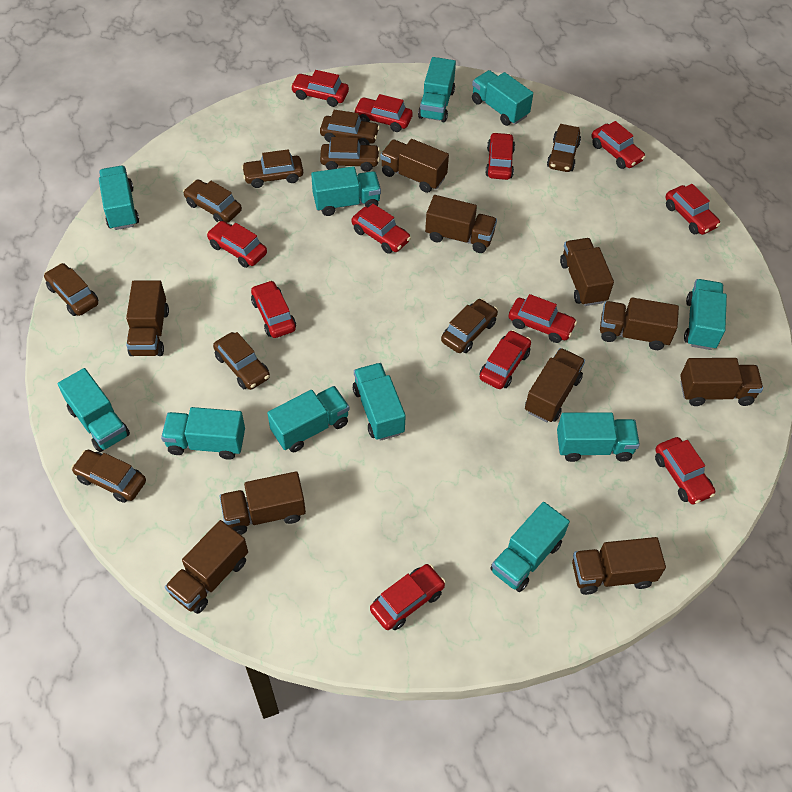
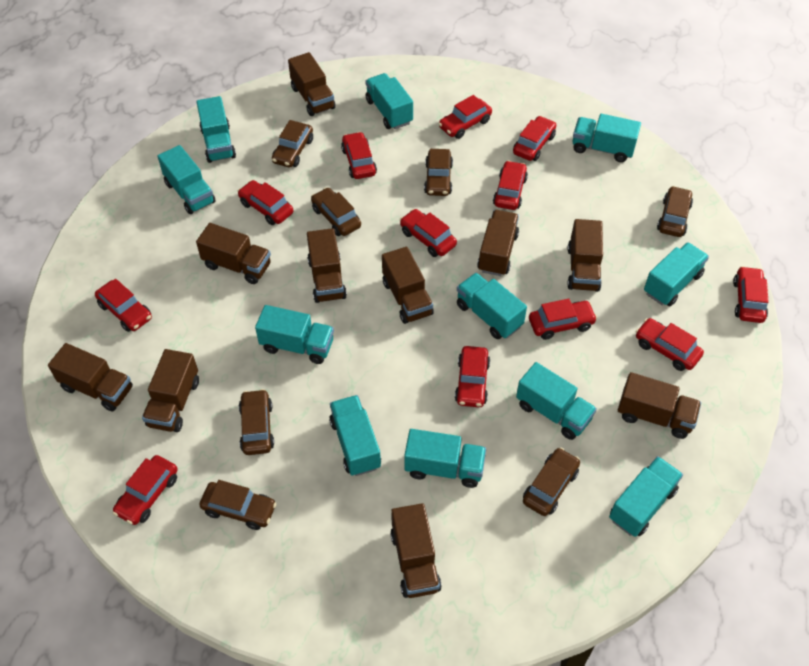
brown car: 9 -> 7

